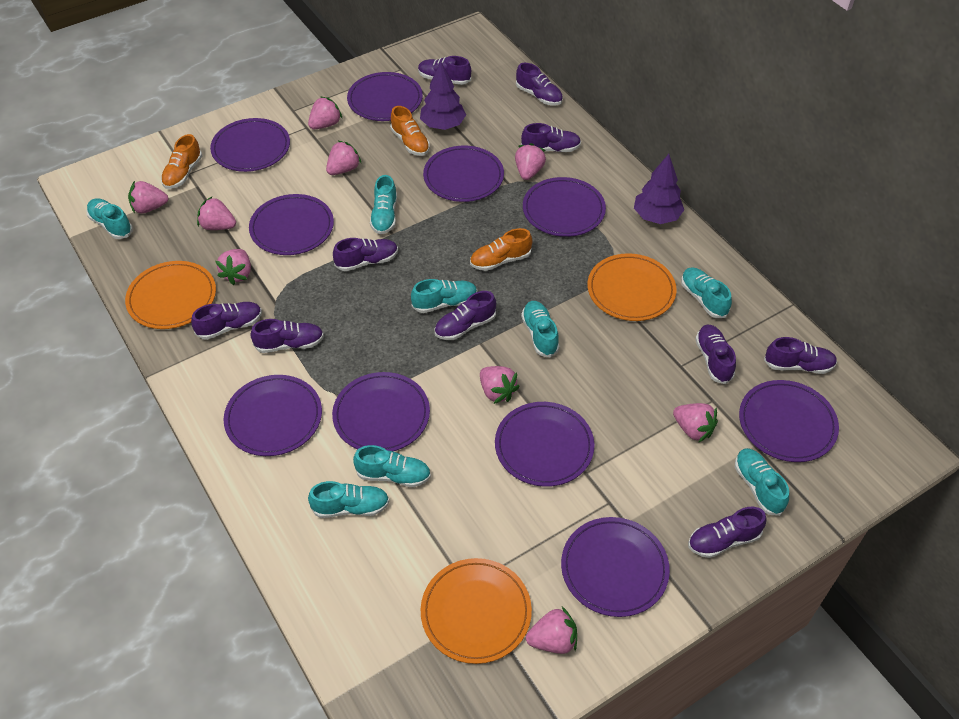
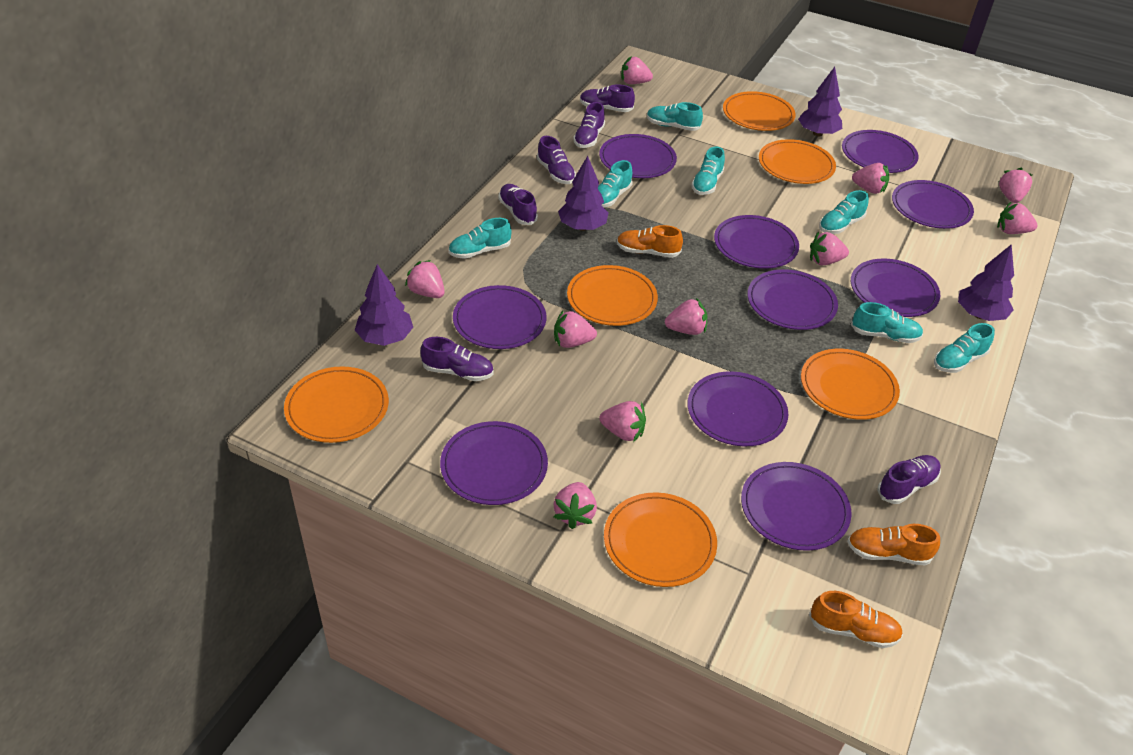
orange plate: 3 -> 6
pink strawberry: 9 -> 10
purple shoe: 10 -> 6
purple tree: 2 -> 4
turquoise shoe: 8 -> 7

